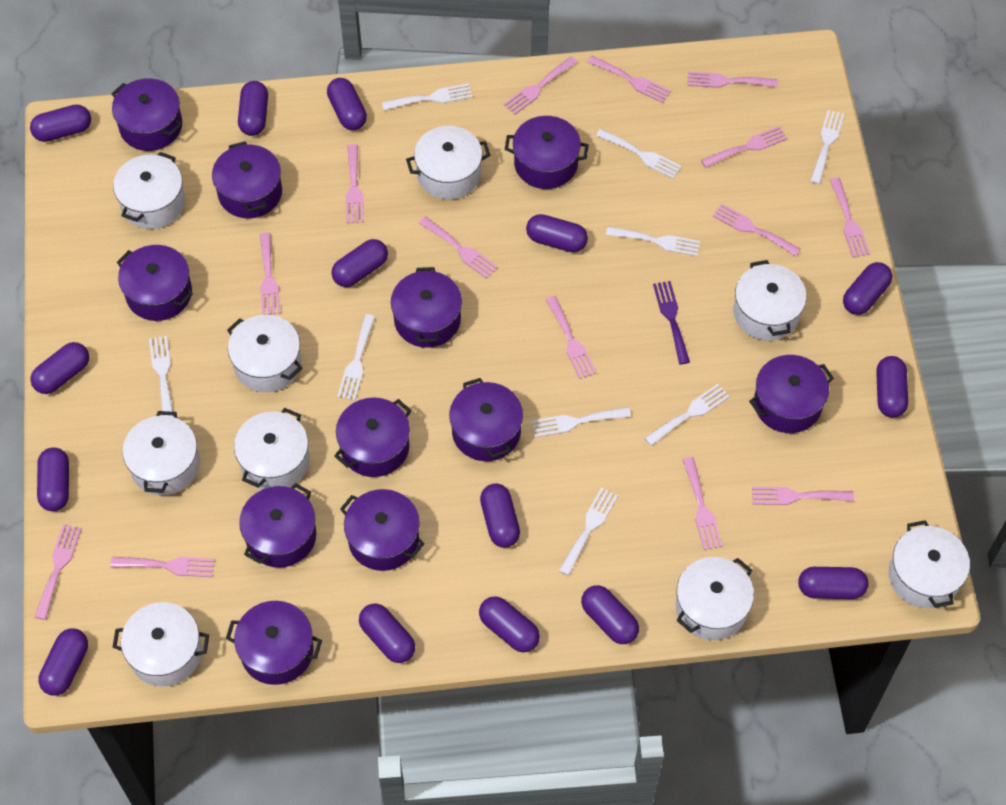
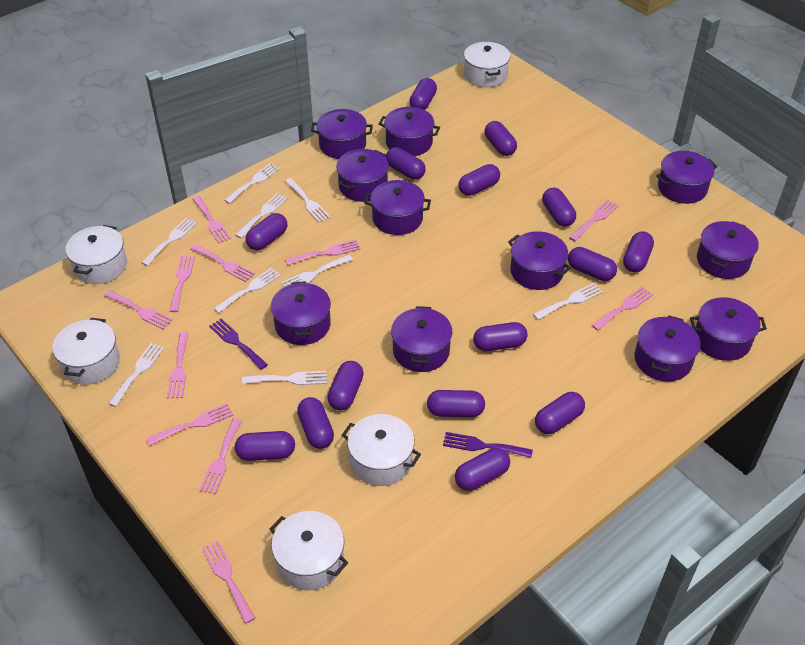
pink fork: 14 -> 11
purple fork: 1 -> 2
white pot: 9 -> 5

